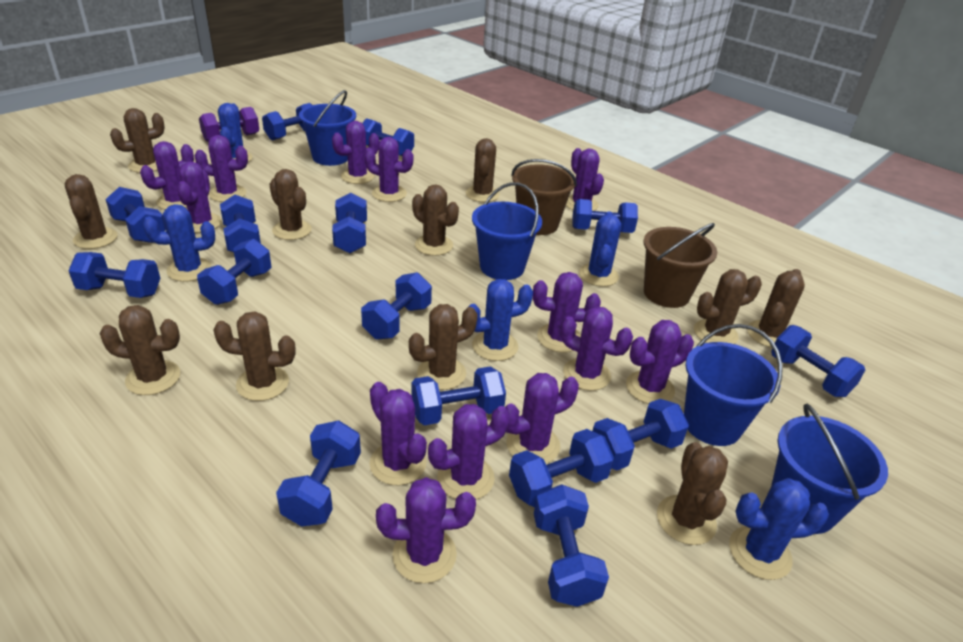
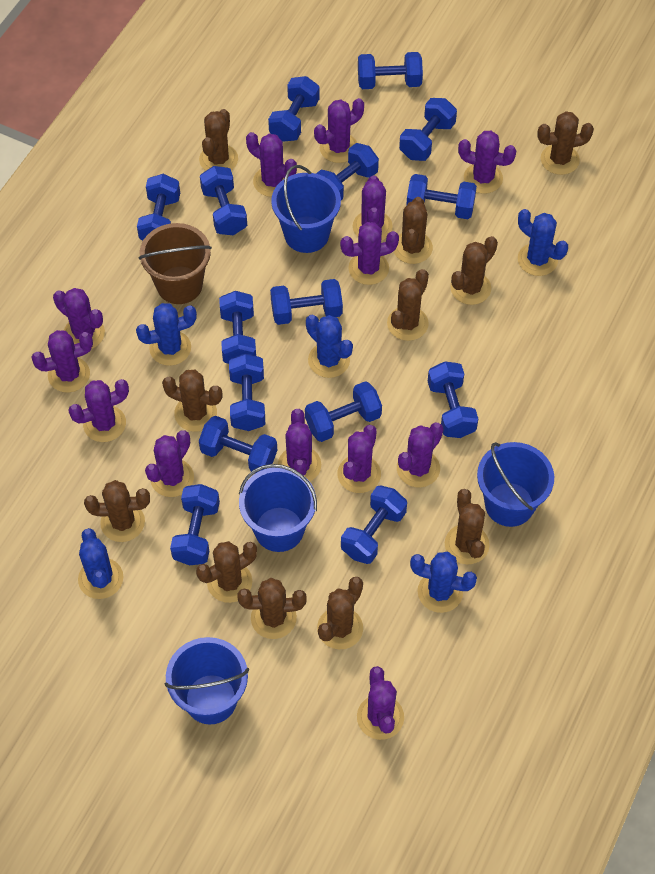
brown bucket: 2 -> 1
purple dumbbell: 1 -> 0

